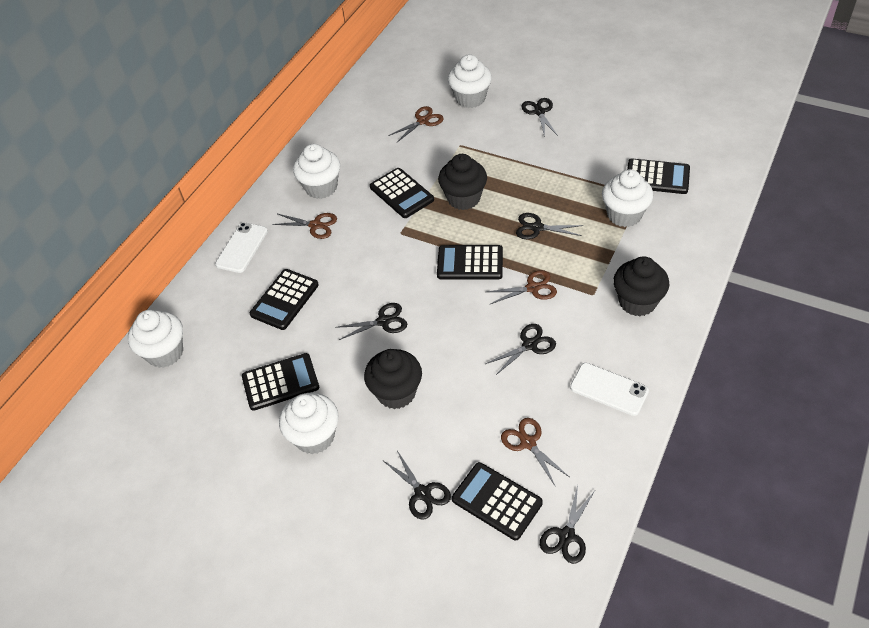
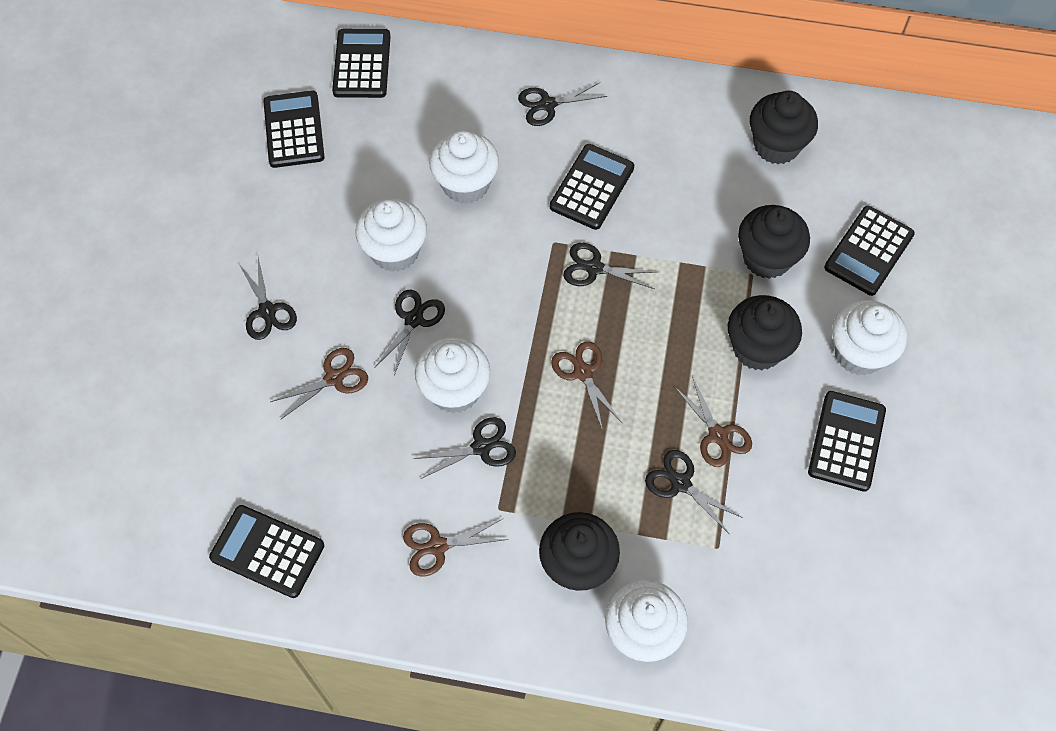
black cupcake: 3 -> 4
white phone: 2 -> 0

